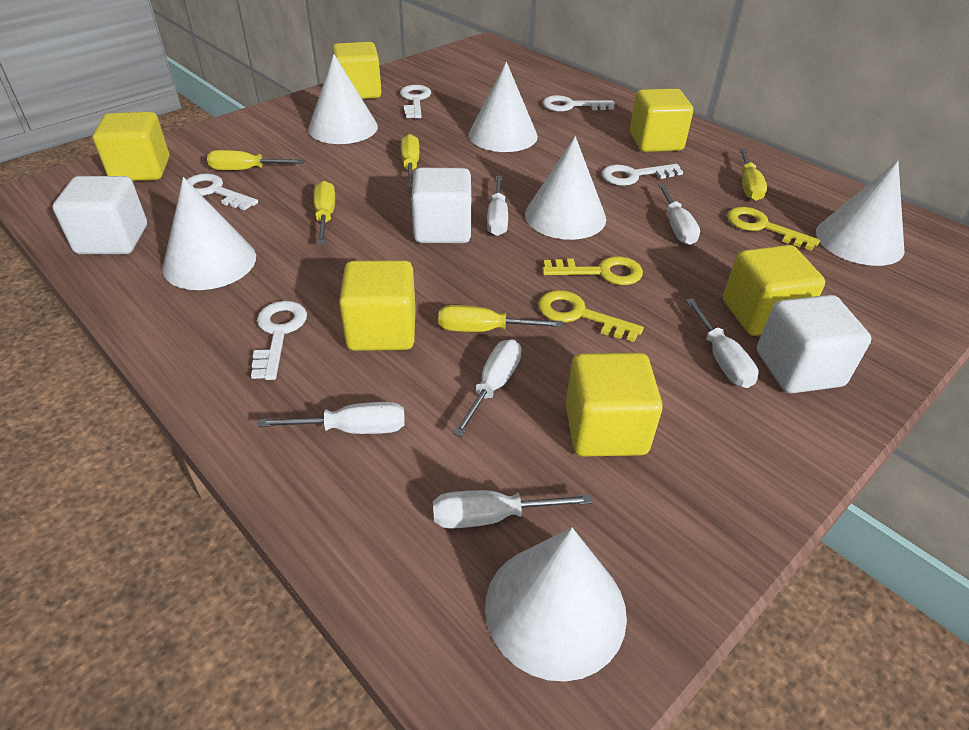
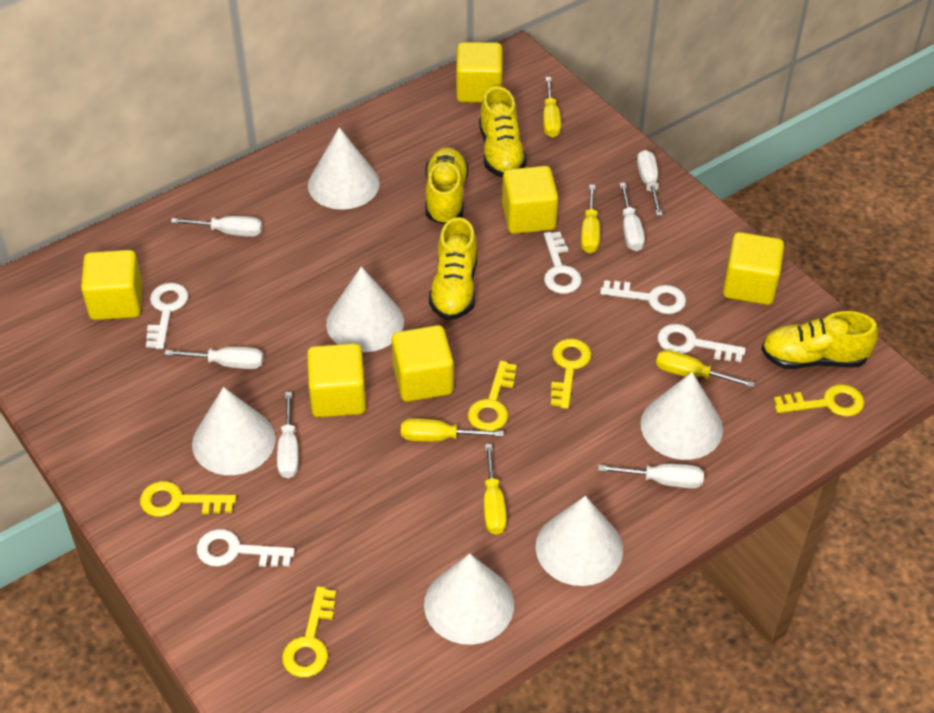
white cube: 3 -> 0
yellow key: 3 -> 5
yellow shoe: 0 -> 4

